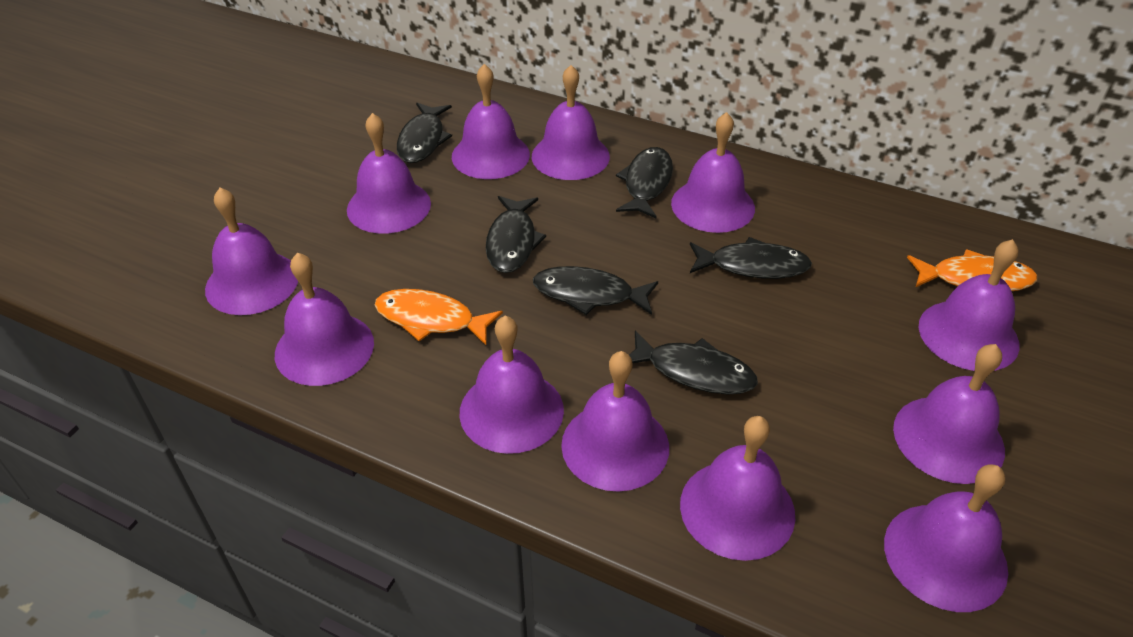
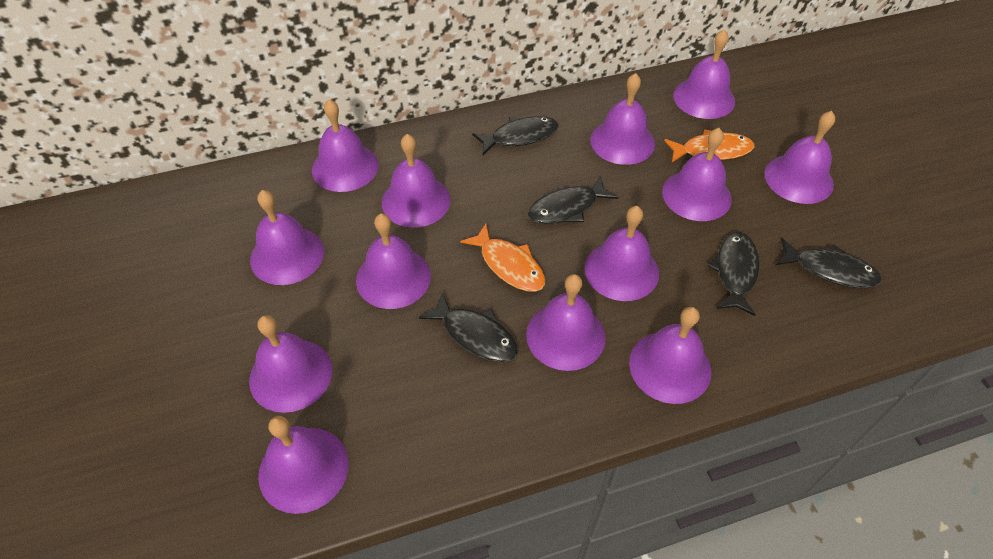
black fish: 6 -> 5
purple bell: 12 -> 13

